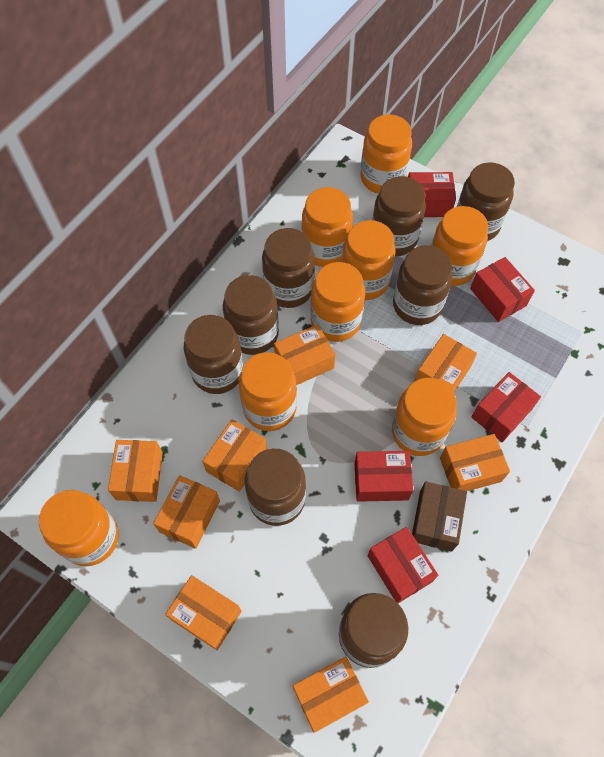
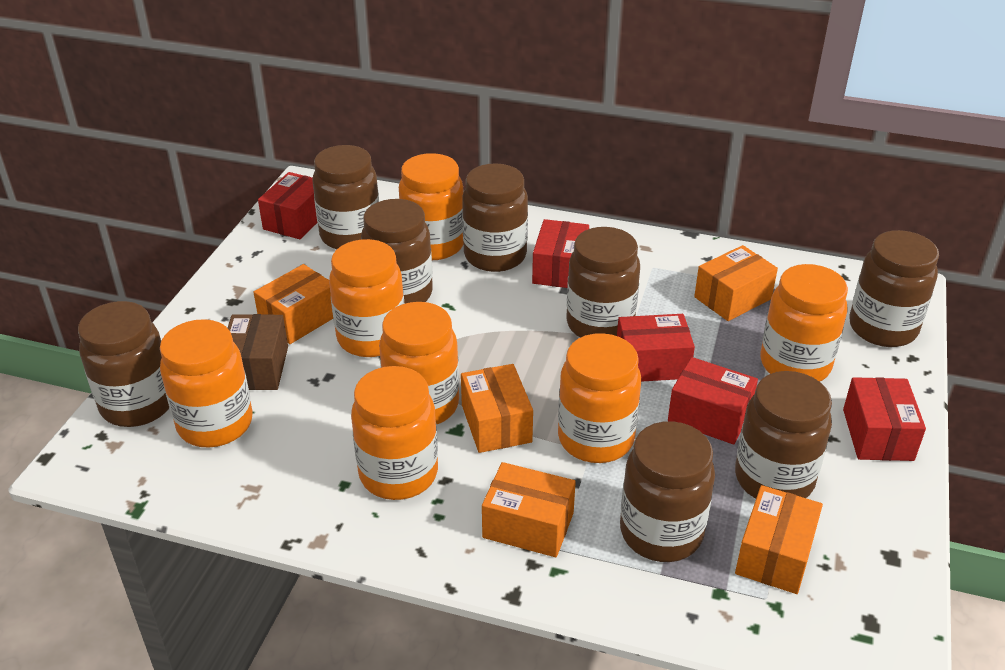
orange box: 8 -> 5
orange jar: 8 -> 7

